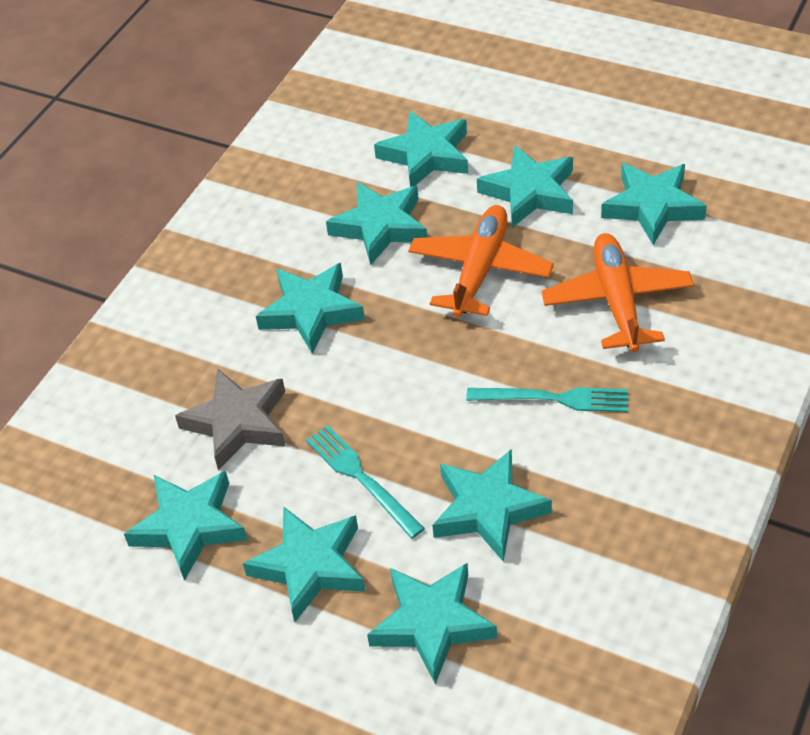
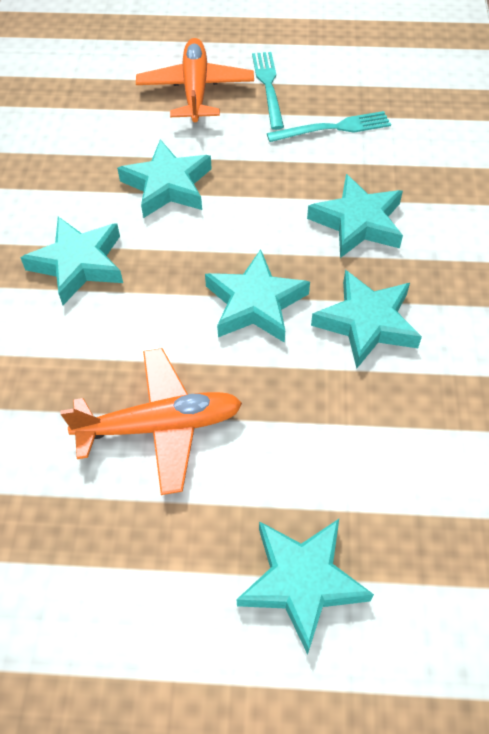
grey star: 1 -> 0
turquoise star: 9 -> 6

